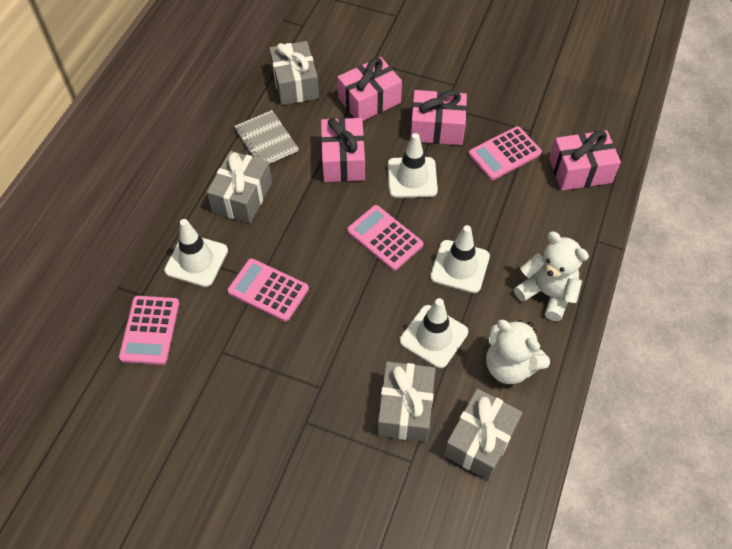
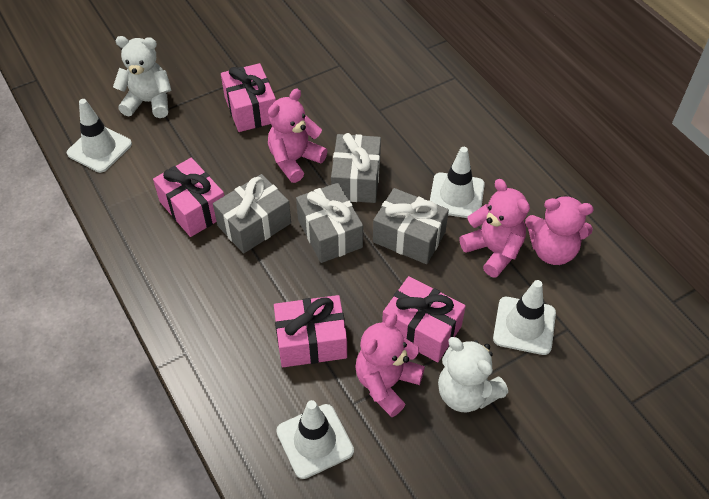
grey notebook: 1 -> 0
pink calculator: 4 -> 0
pink teddy bear: 0 -> 4

